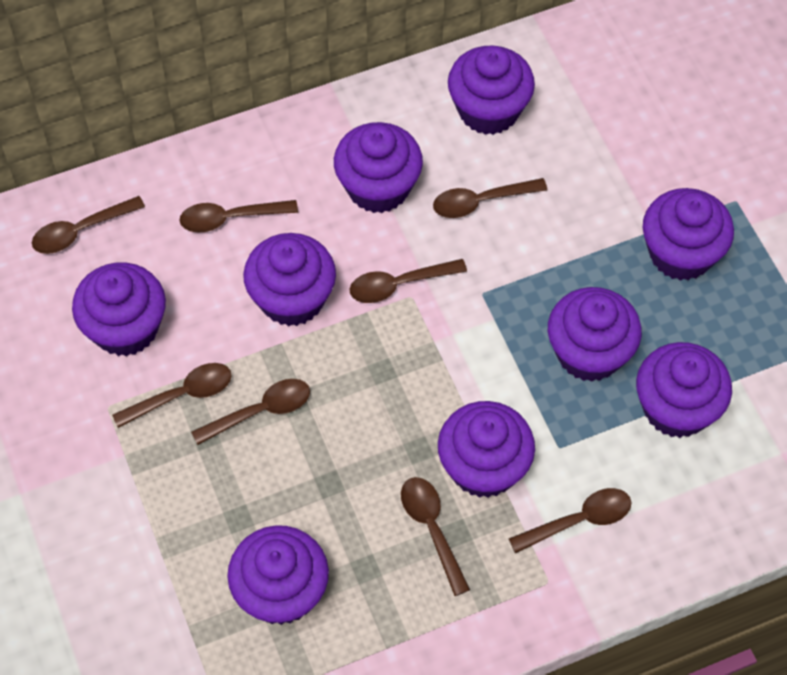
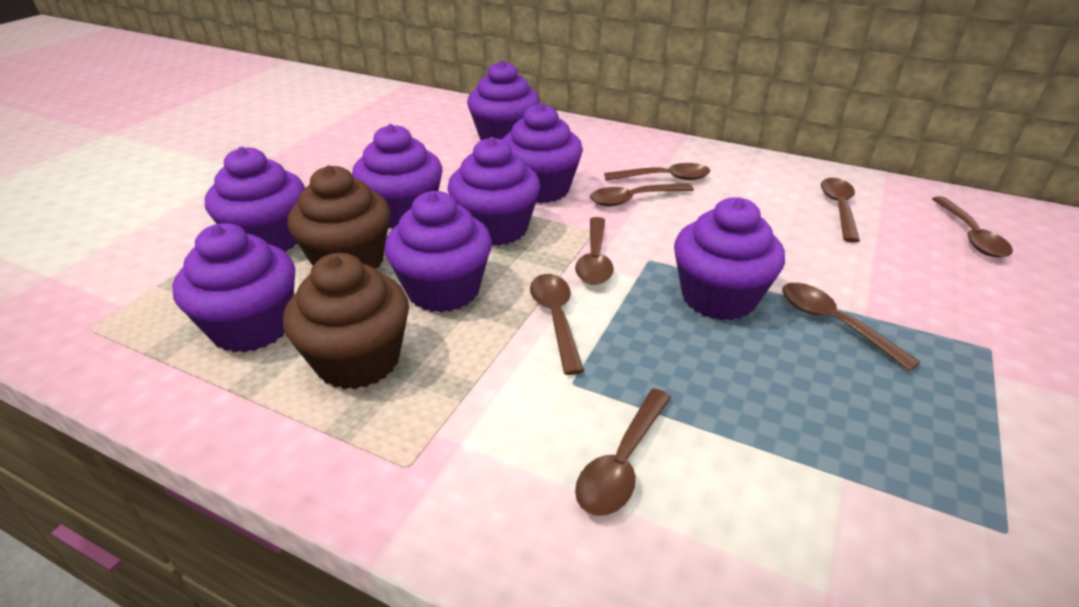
brown cupcake: 0 -> 2
purple cupcake: 9 -> 8

